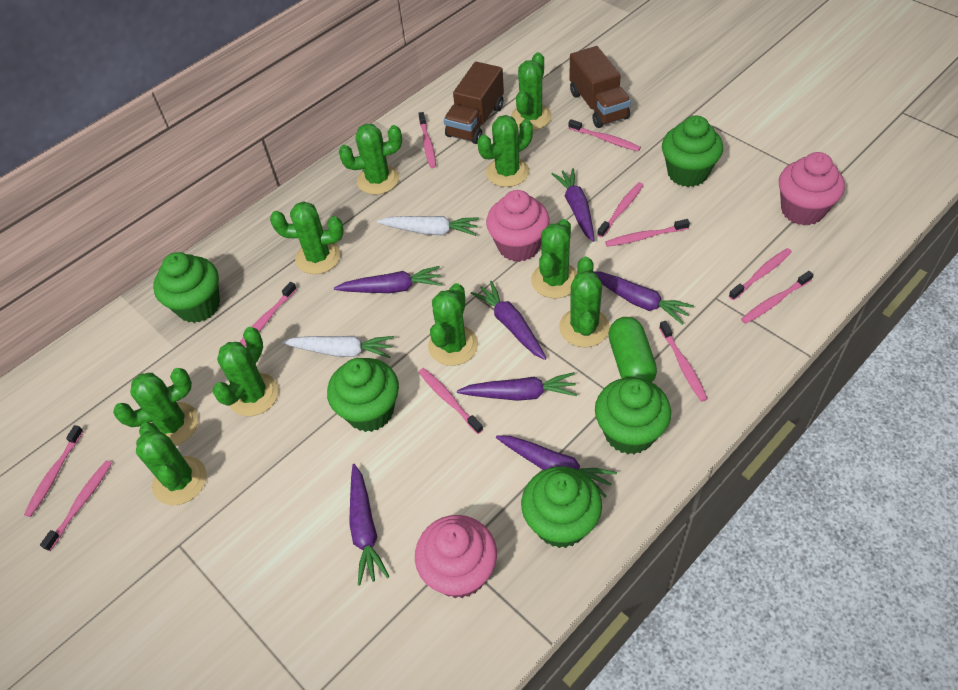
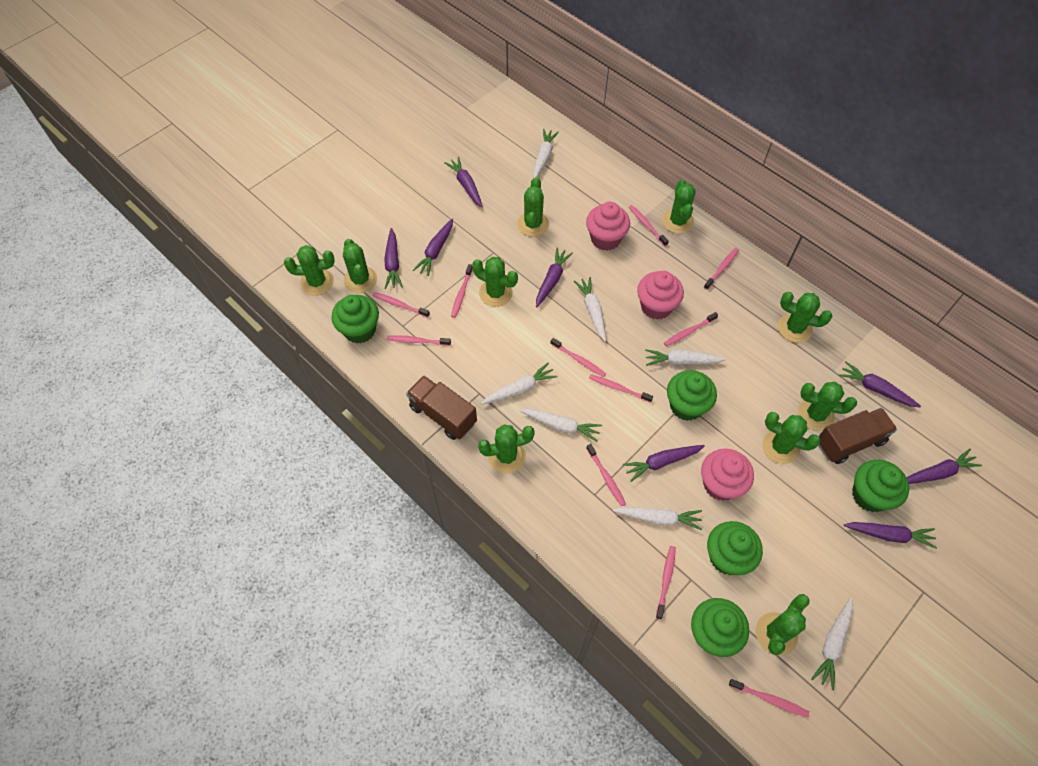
green capsule: 1 -> 0
purple carrot: 7 -> 8
white carrot: 2 -> 7

